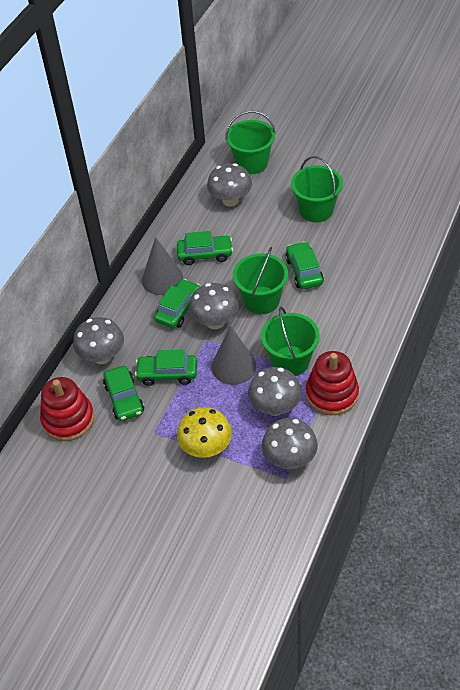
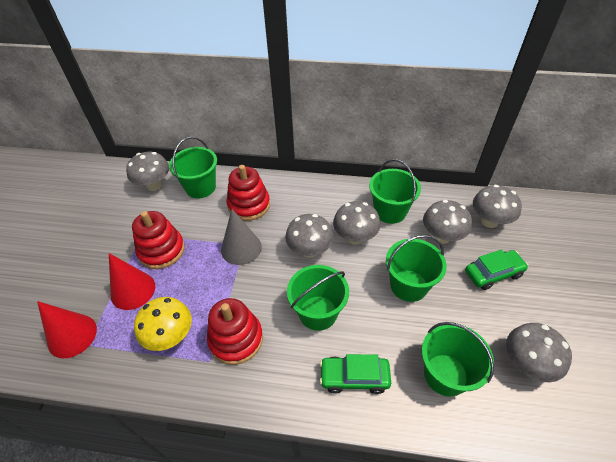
green bucket: 4 -> 5
green car: 5 -> 2
grey cone: 2 -> 1
grey mushroom: 5 -> 6
red cone: 0 -> 2
red stacking toy: 2 -> 3

